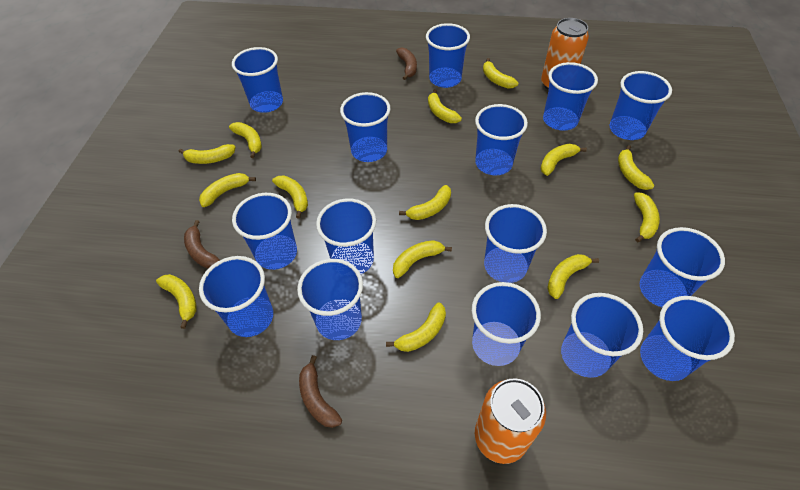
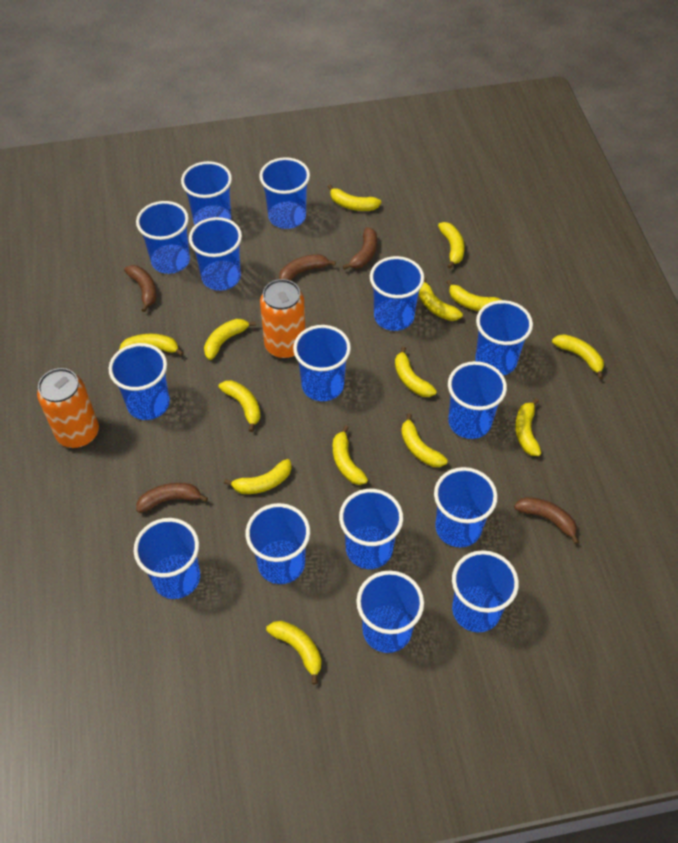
brown banana: 3 -> 5

